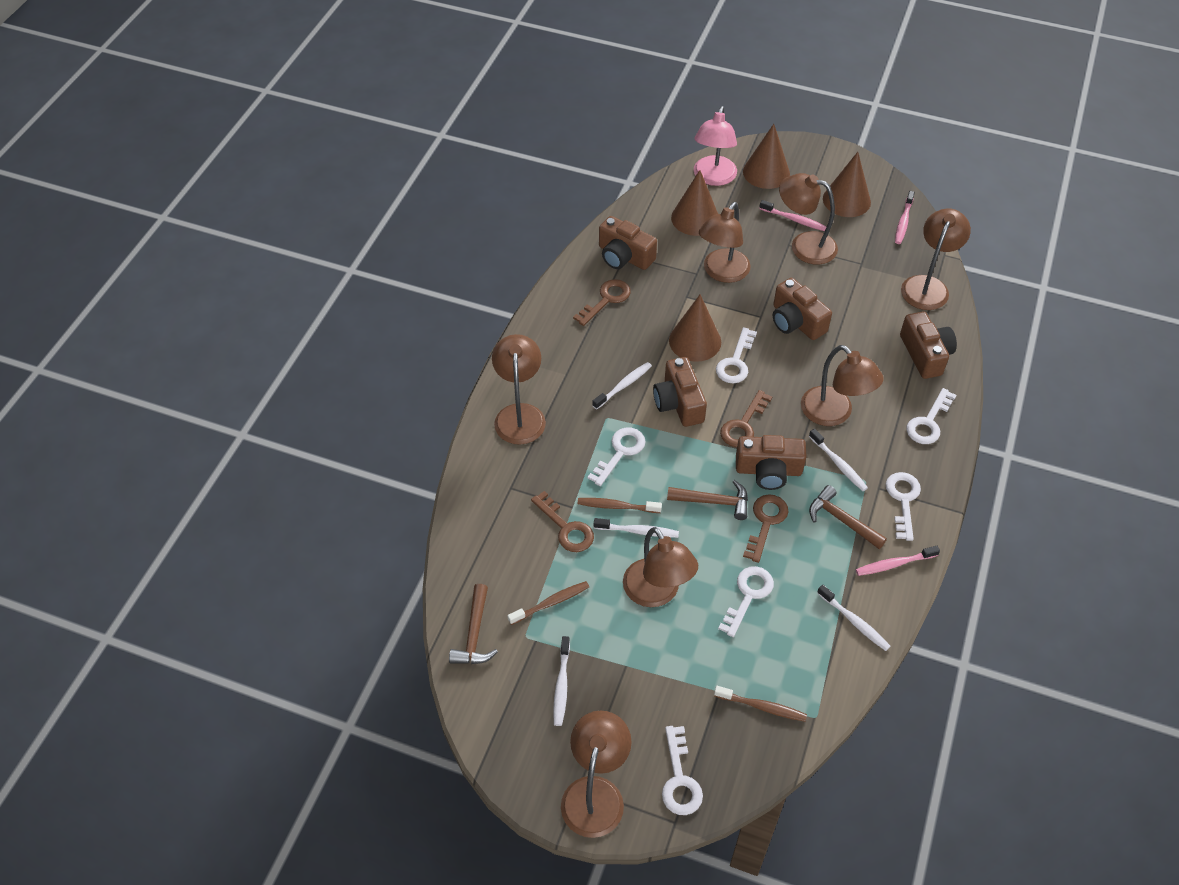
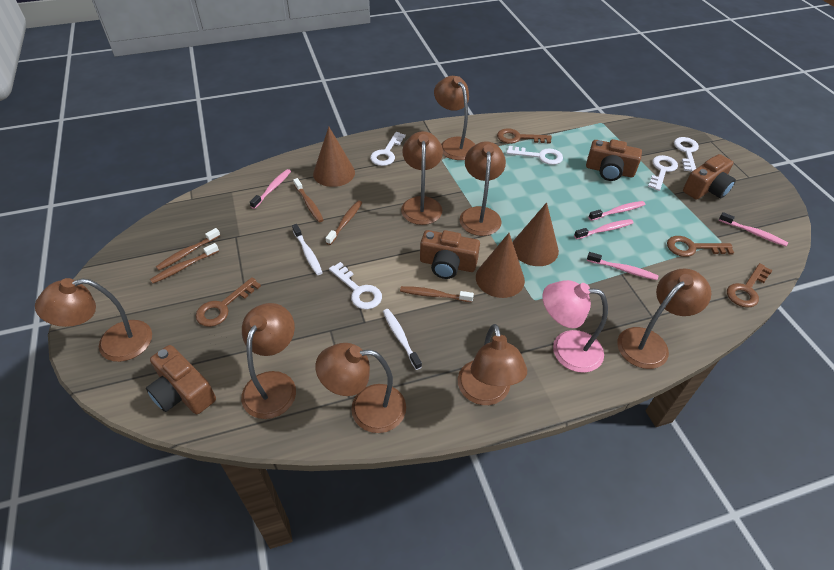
brown camera: 5 -> 4
brown cone: 4 -> 3
brown hammer: 3 -> 0
brown lamp: 7 -> 8
brown toothbrush: 3 -> 5
pink toothbrush: 3 -> 5
white key: 6 -> 5
white toothbrush: 5 -> 2

